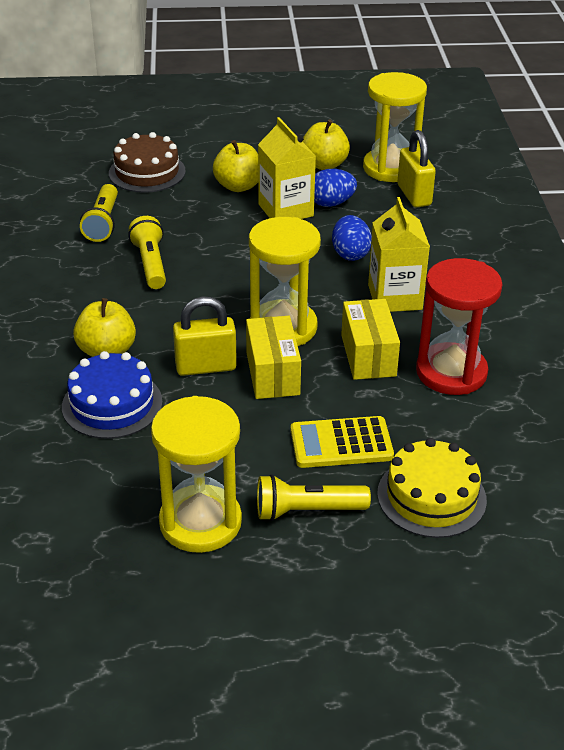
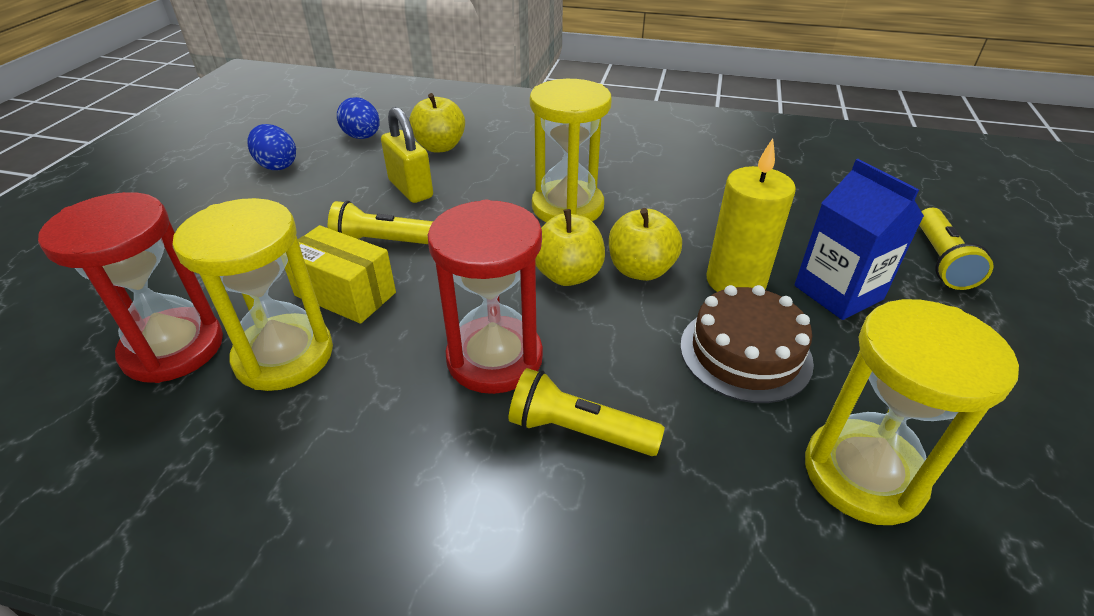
blue cake: 1 -> 0
blue carton: 0 -> 1
red hourglass: 1 -> 2
yellow box: 2 -> 1
yellow cake: 1 -> 0
yellow calculator: 1 -> 0
yellow candle: 0 -> 1
yellow carton: 2 -> 0
yellow padlock: 2 -> 1

